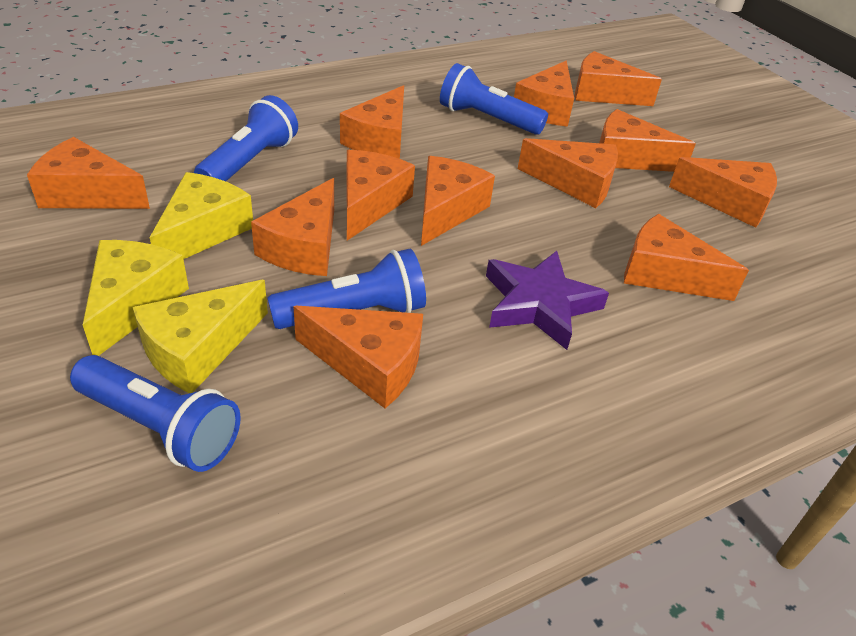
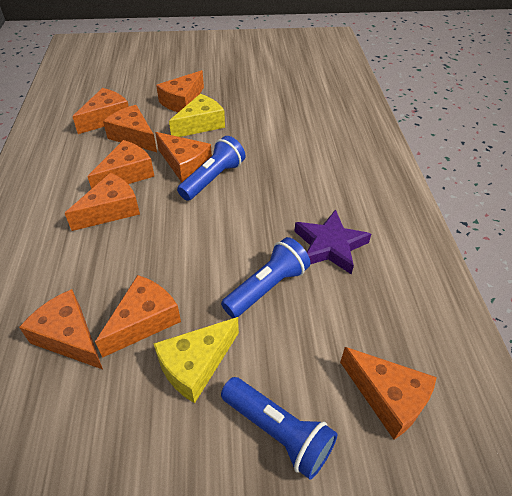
blue flashlight: 4 -> 3
orange cheese: 12 -> 9
yellow cheese: 3 -> 2

